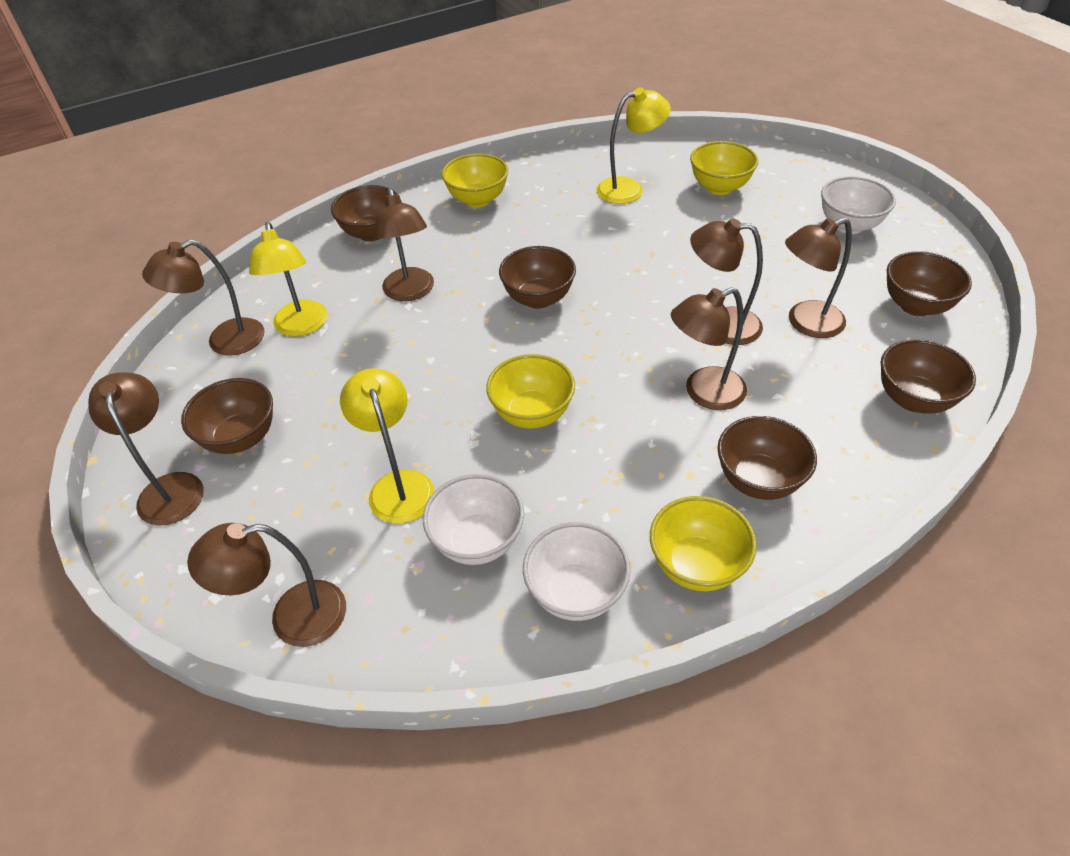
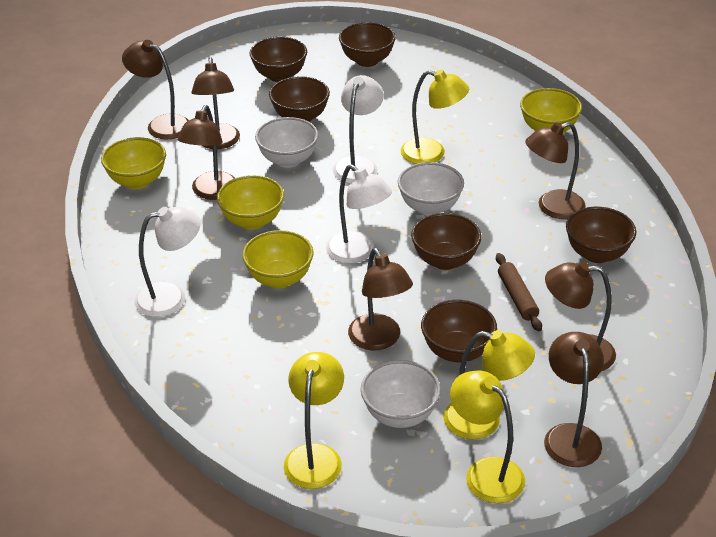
brown rolling pin: 0 -> 1
white lamp: 0 -> 3
yellow lamp: 3 -> 4

